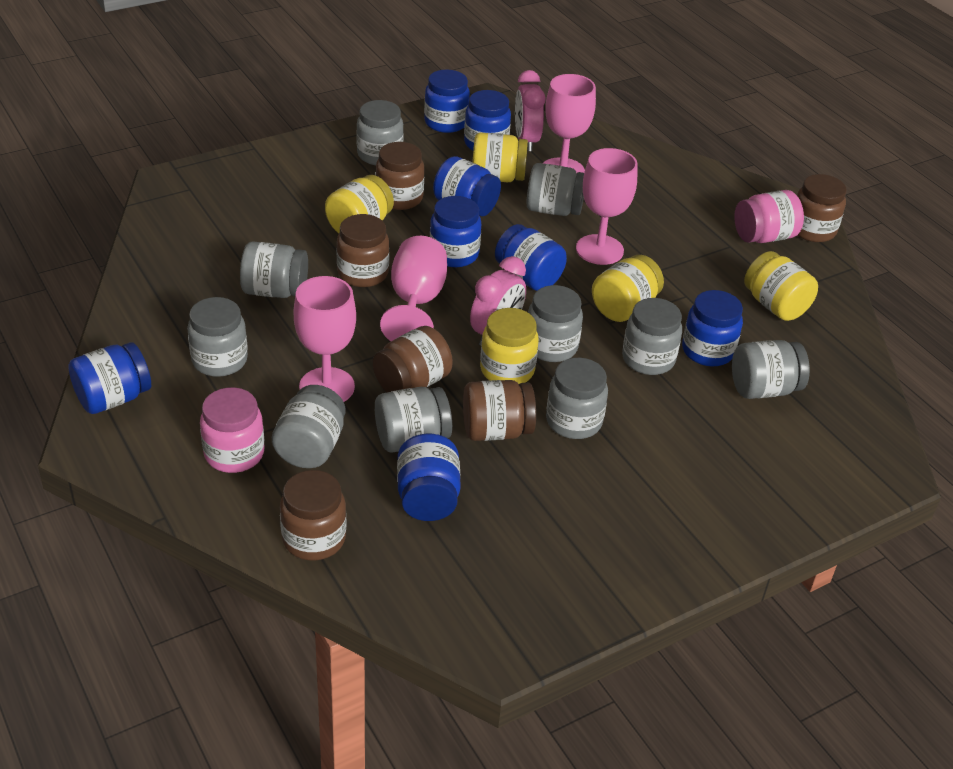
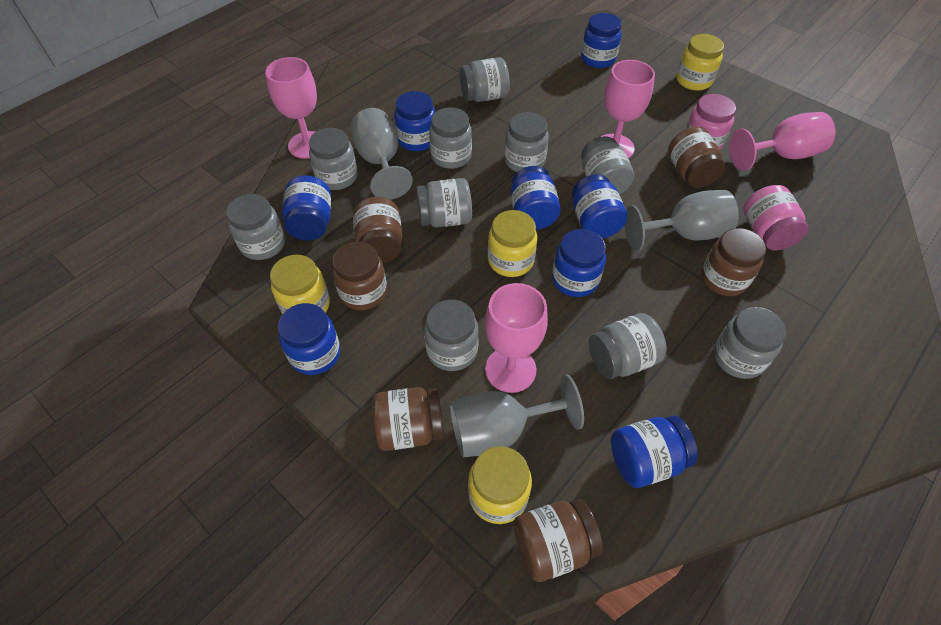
grey goblet: 0 -> 3
pink clock: 2 -> 0
yellow jar: 5 -> 4

